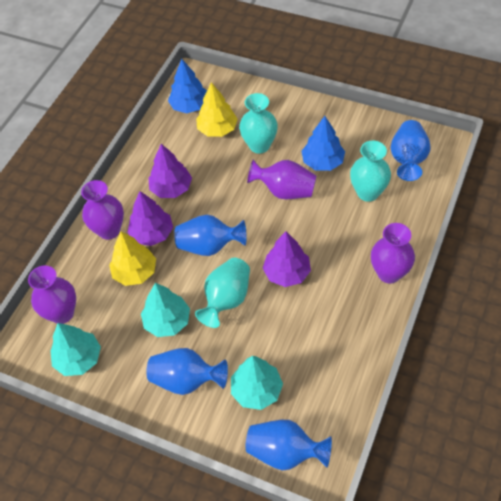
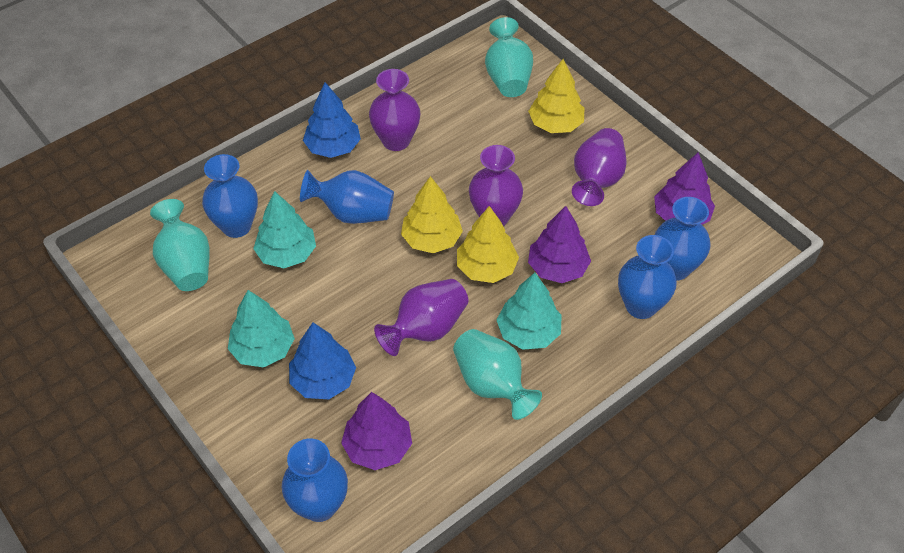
blue vase: 4 -> 5
yellow tree: 2 -> 3

